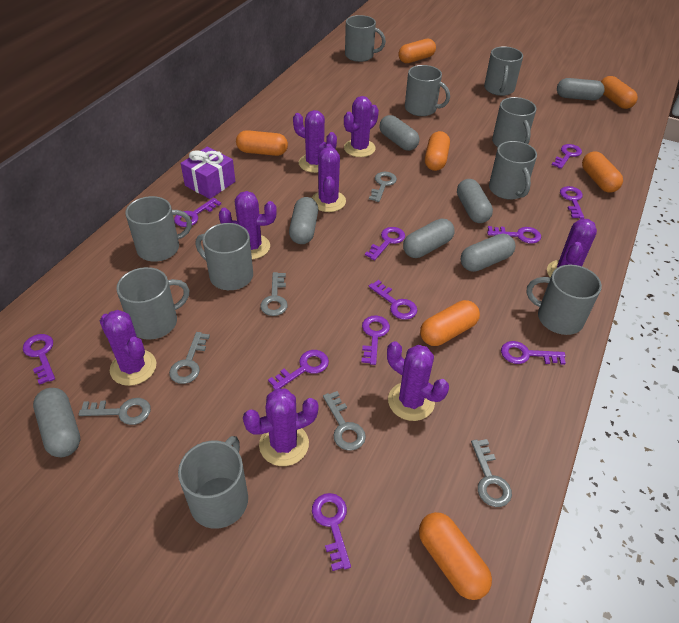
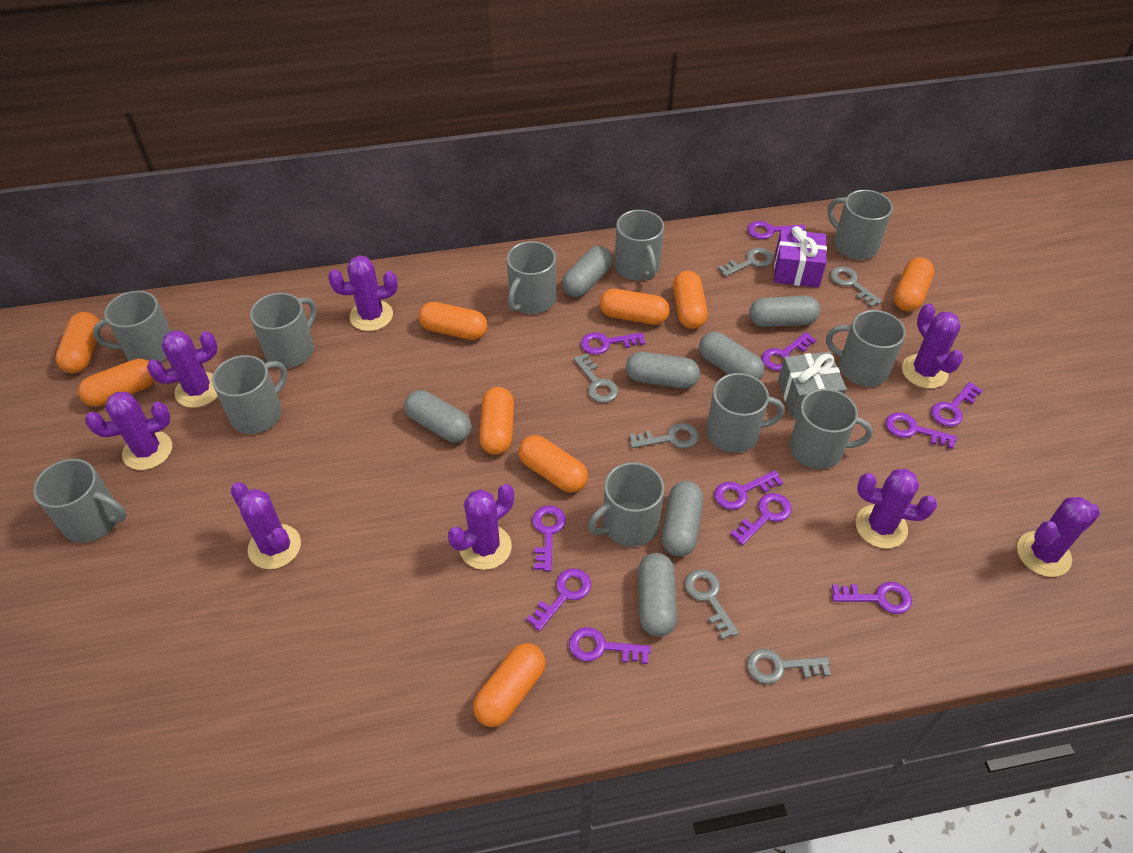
grey gift: 0 -> 1
grey mug: 10 -> 11
orange capsule: 7 -> 9

